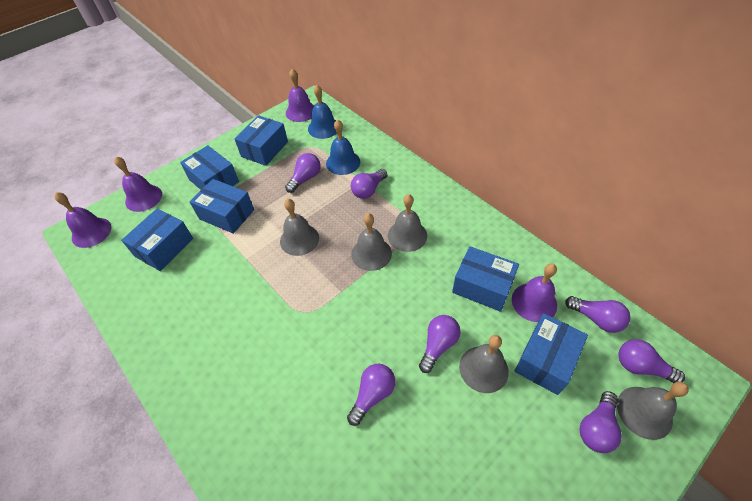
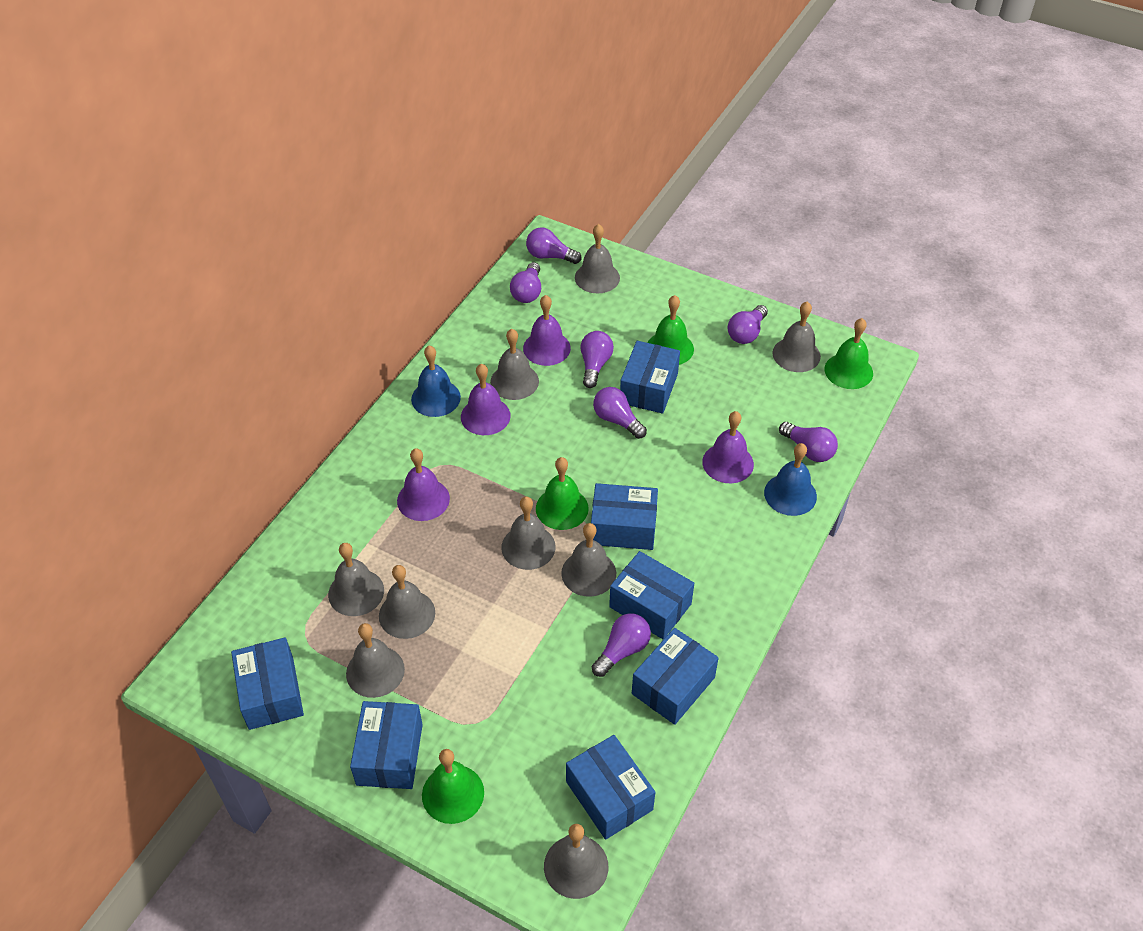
blue box: 6 -> 7
green bell: 0 -> 4
grey bell: 5 -> 9

